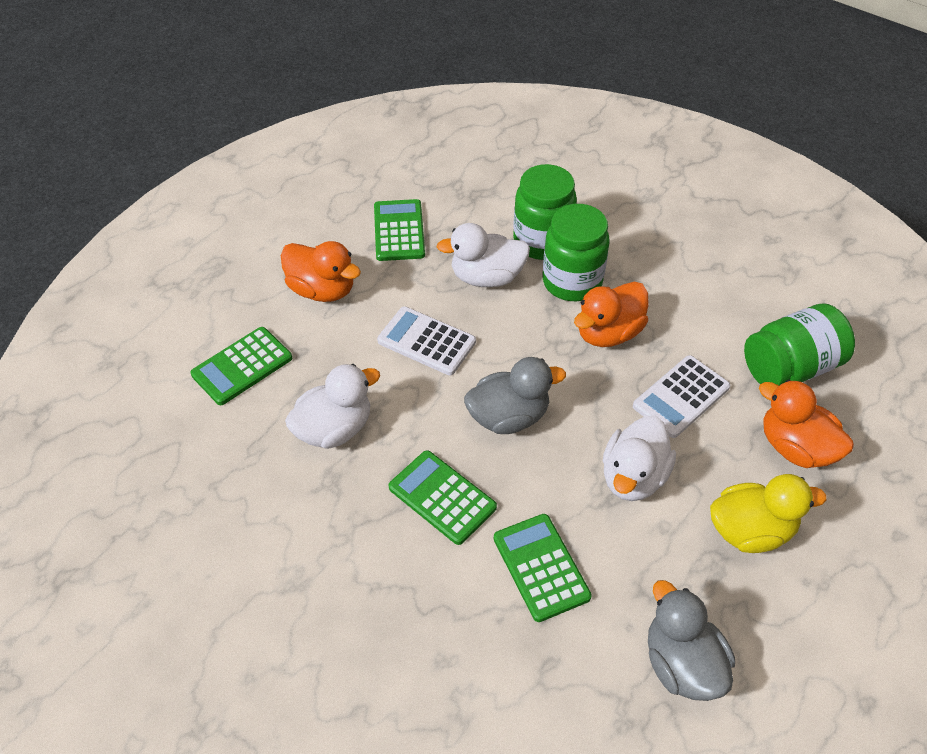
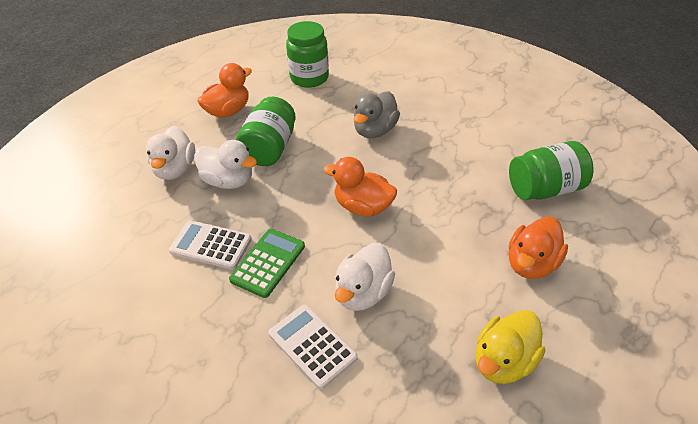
green calculator: 4 -> 1
grey duck: 2 -> 1

